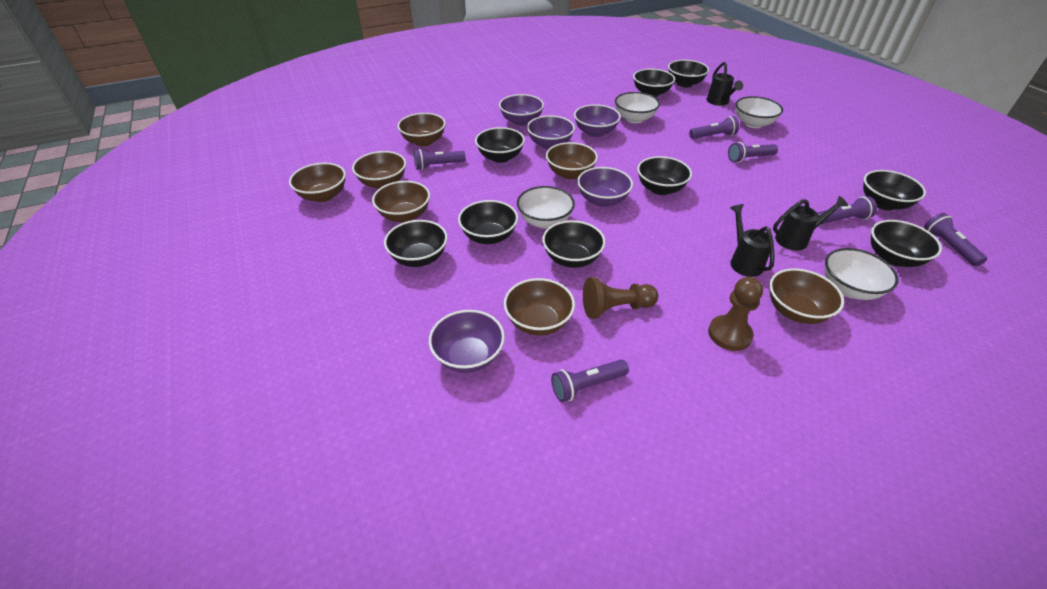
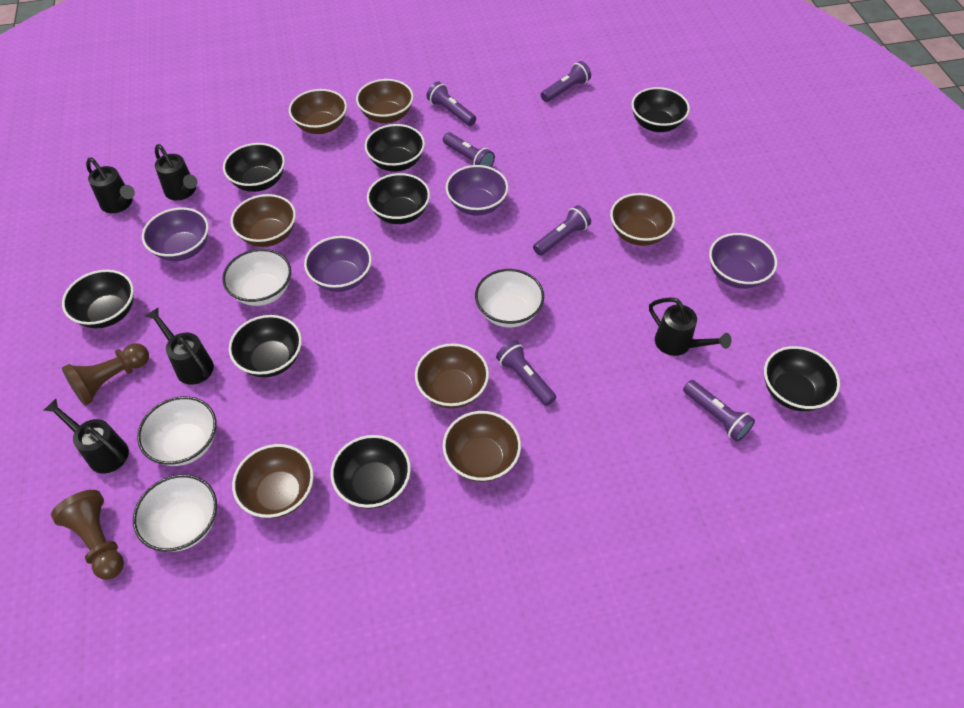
black bowl: 9 -> 8
black watering can: 3 -> 5
purple bowl: 5 -> 4

